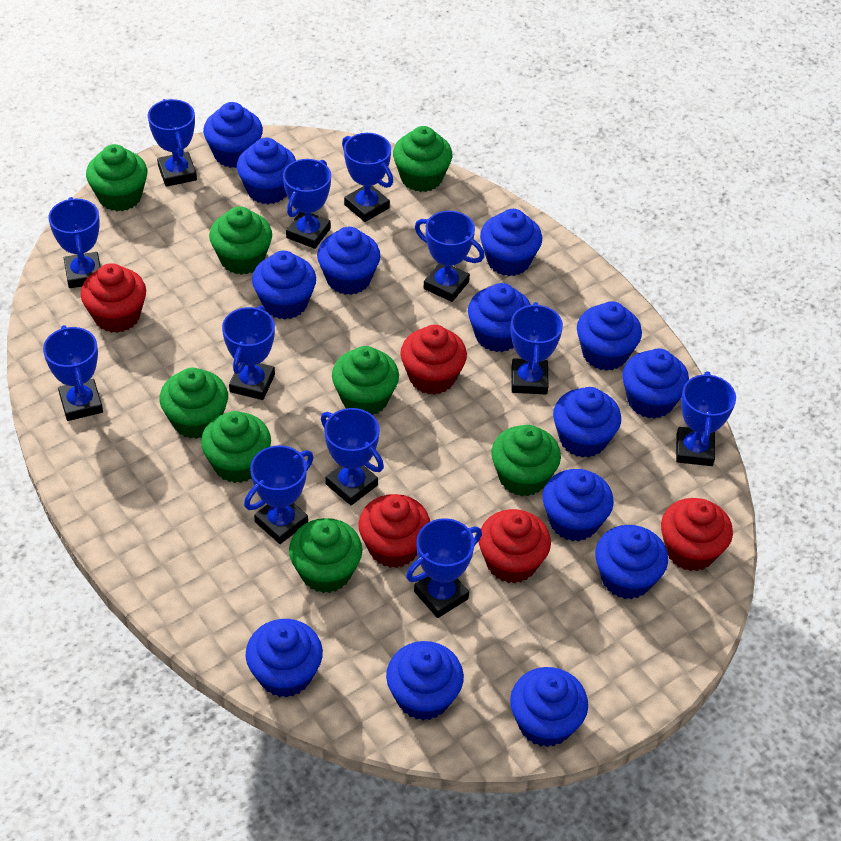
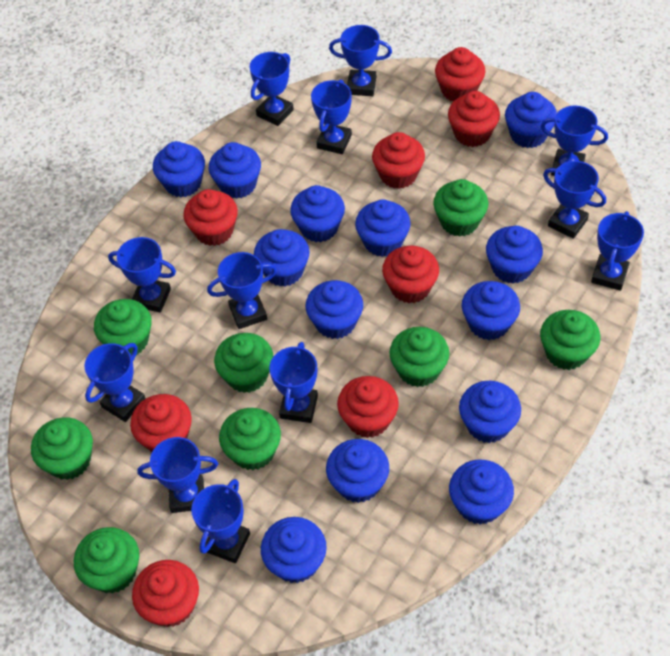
blue cupcake: 14 -> 13
red cupcake: 5 -> 8

